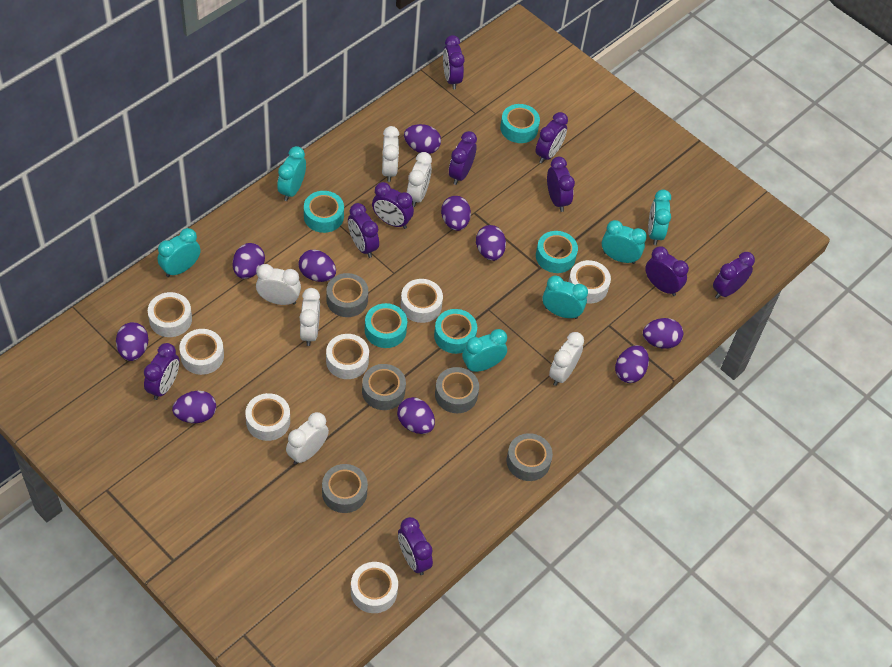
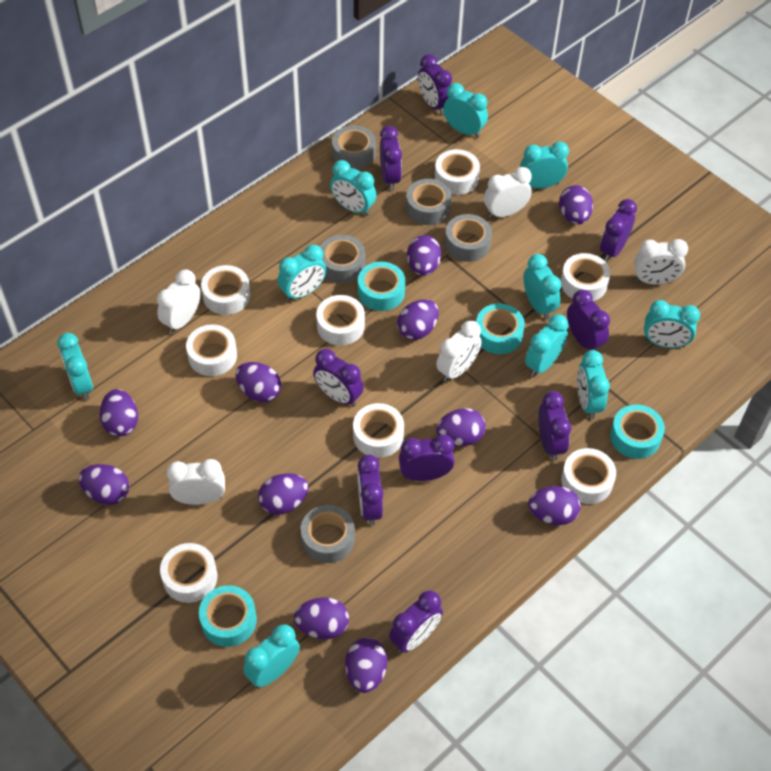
purple clock: 10 -> 9
purple egg: 10 -> 11
turquoise clock: 6 -> 10
turquoise tape: 5 -> 4
white clock: 6 -> 5
white tape: 7 -> 8

